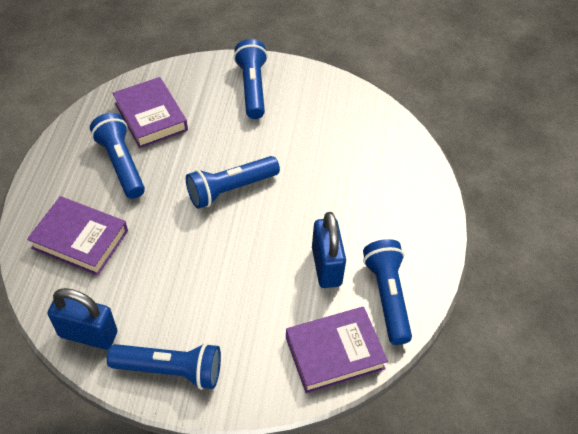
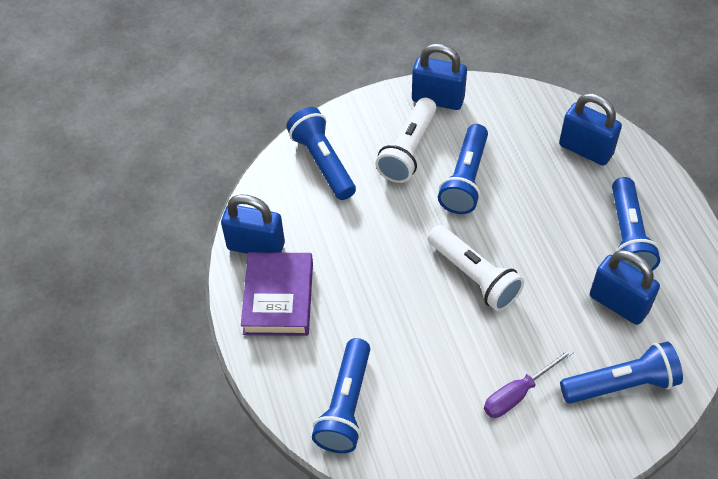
blue padlock: 2 -> 4
purple book: 3 -> 1
purple screwdriver: 0 -> 1
white flashlight: 0 -> 2

